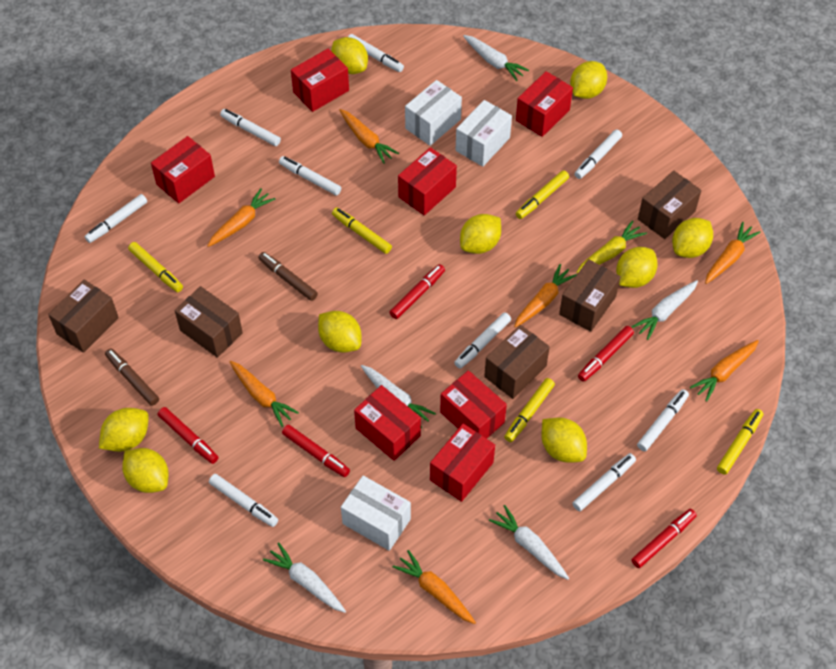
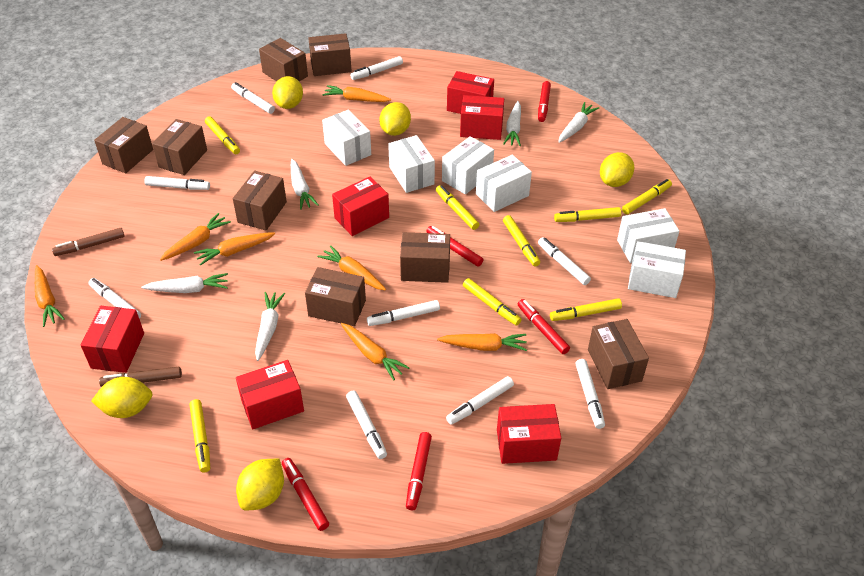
brown box: 5 -> 8
red box: 7 -> 6
white box: 3 -> 6
yellow carrot: 1 -> 0
yellow lemon: 9 -> 5
yellow marker: 5 -> 8

